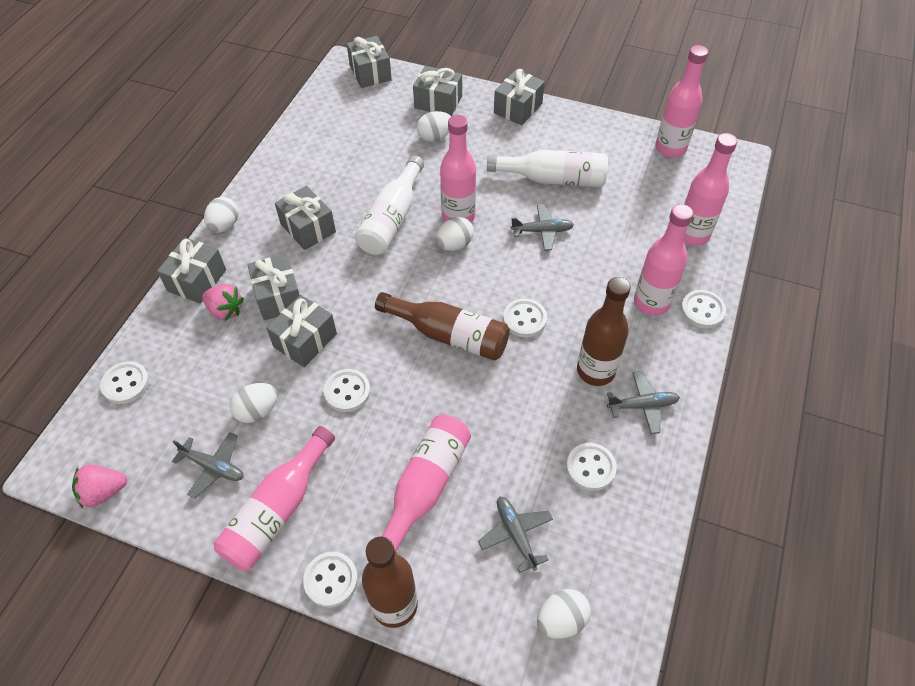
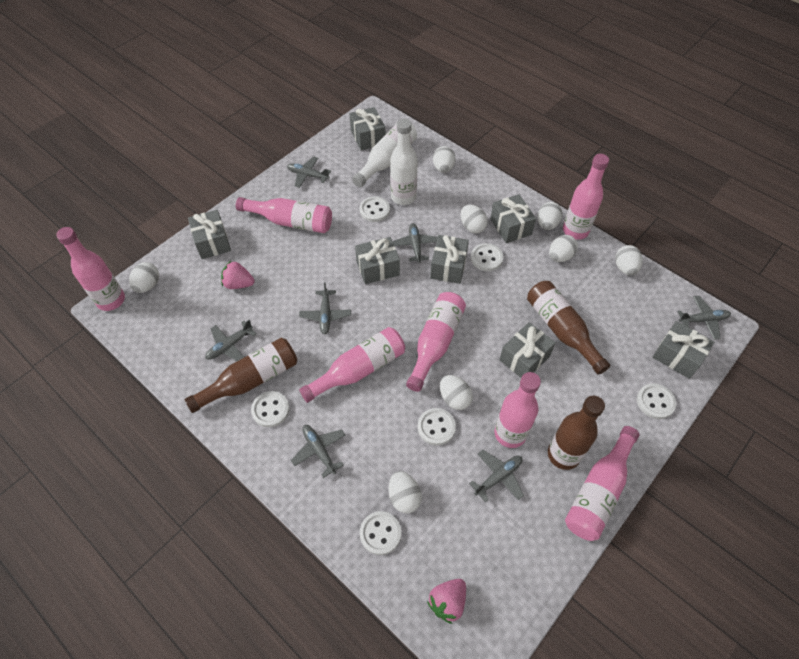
grey plane: 4 -> 7
pink bottle: 6 -> 7
white egg: 5 -> 8

